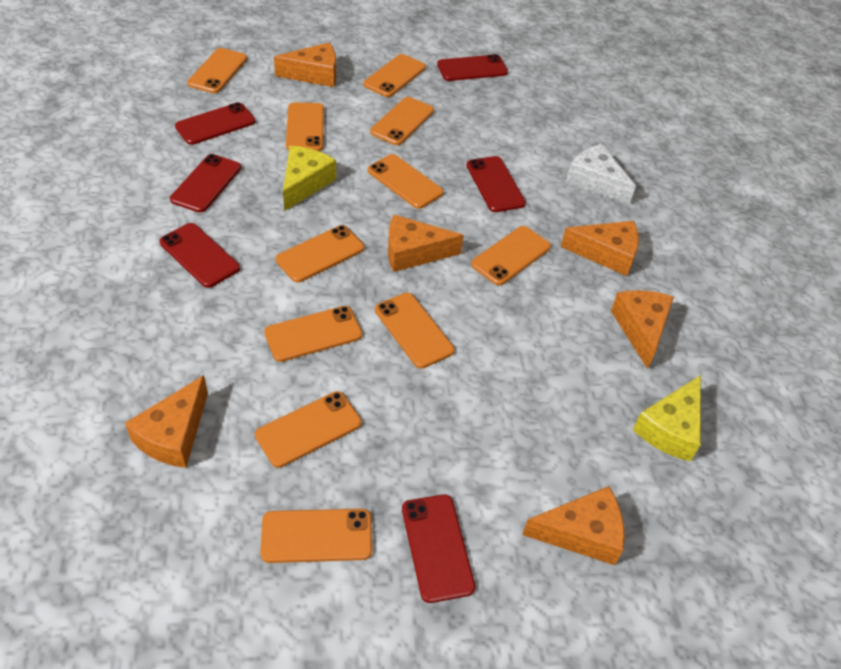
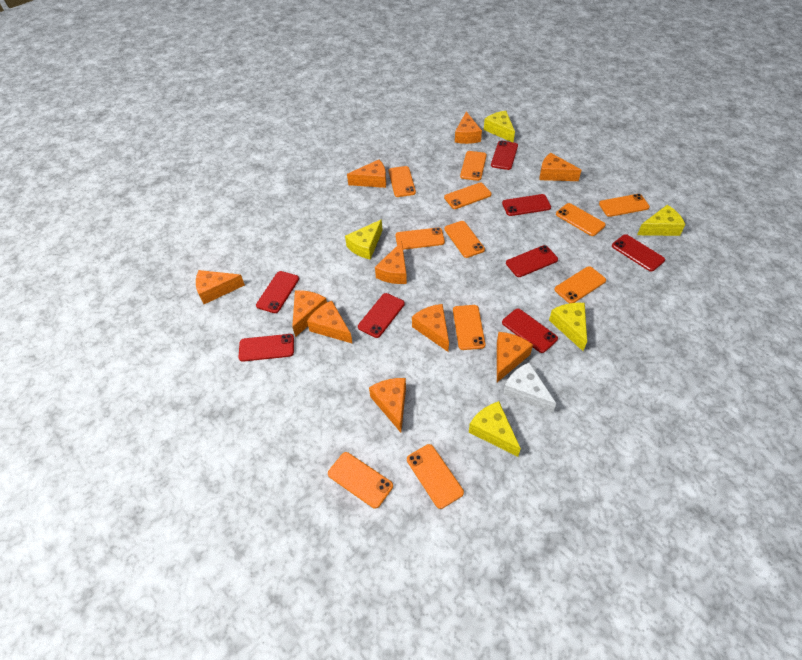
orange cheese: 6 -> 10
red phone: 6 -> 8
yellow cheese: 2 -> 5

